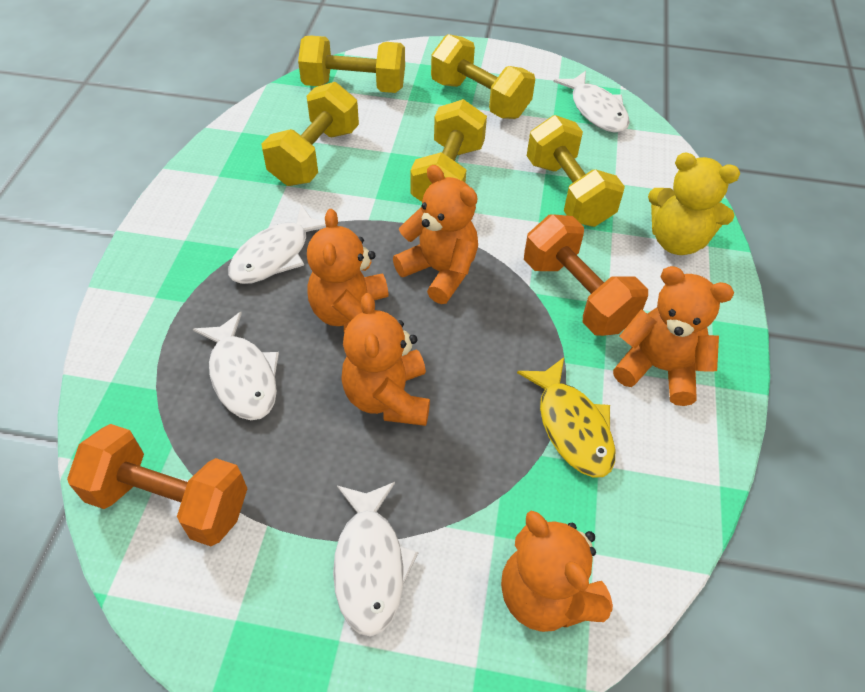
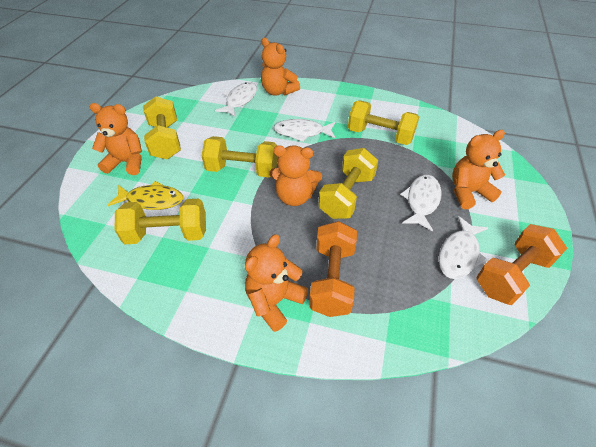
yellow teddy bear: 1 -> 0

